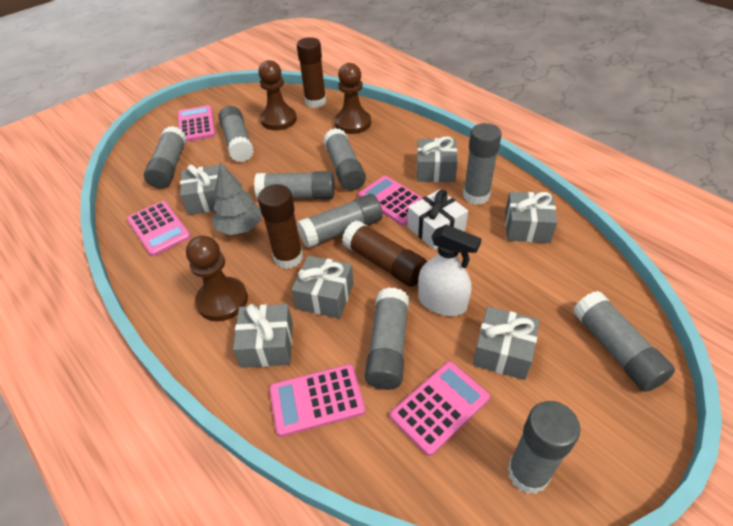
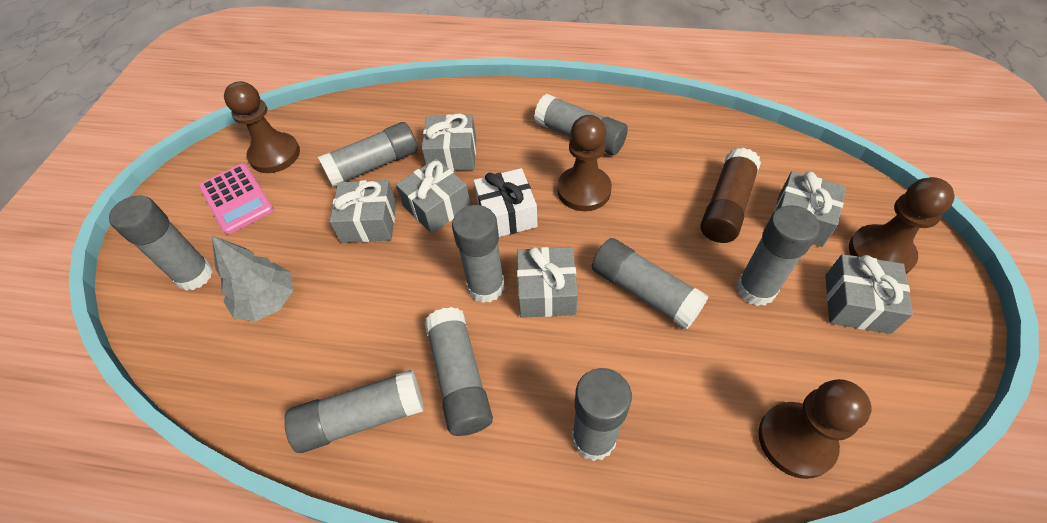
brown glue stick: 3 -> 1
brown pawn: 3 -> 4
pink calculator: 5 -> 1
white spray bottle: 1 -> 0

